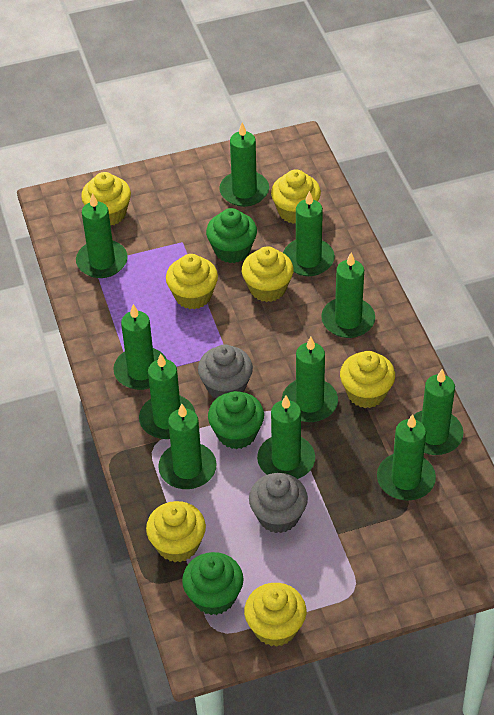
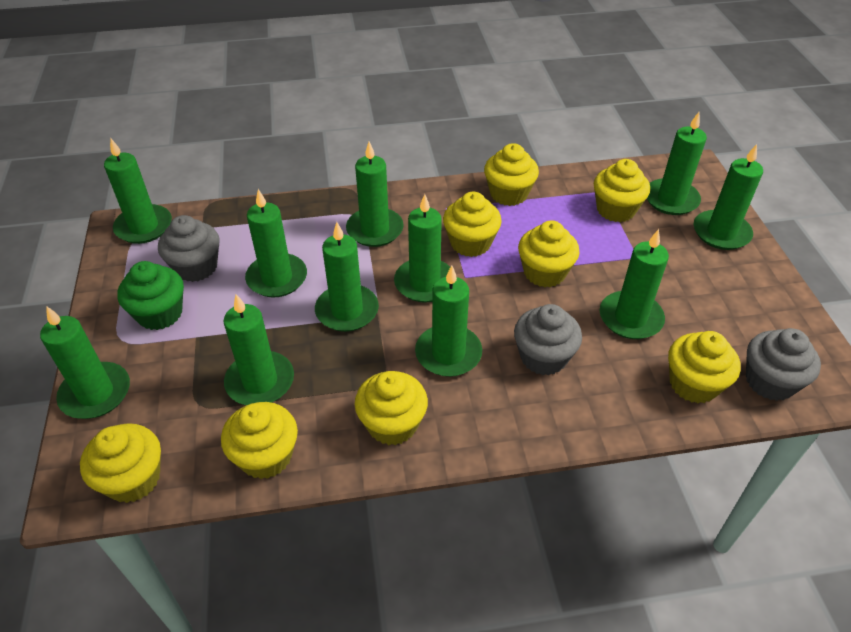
green cupcake: 3 -> 1
grey cupcake: 2 -> 3
yellow cupcake: 7 -> 8

